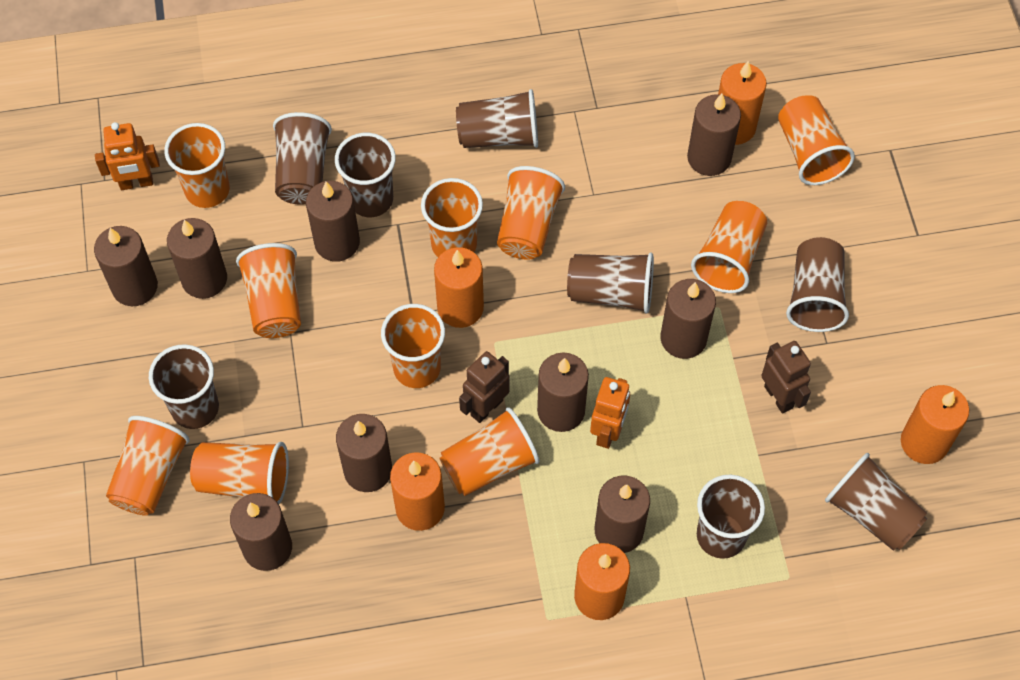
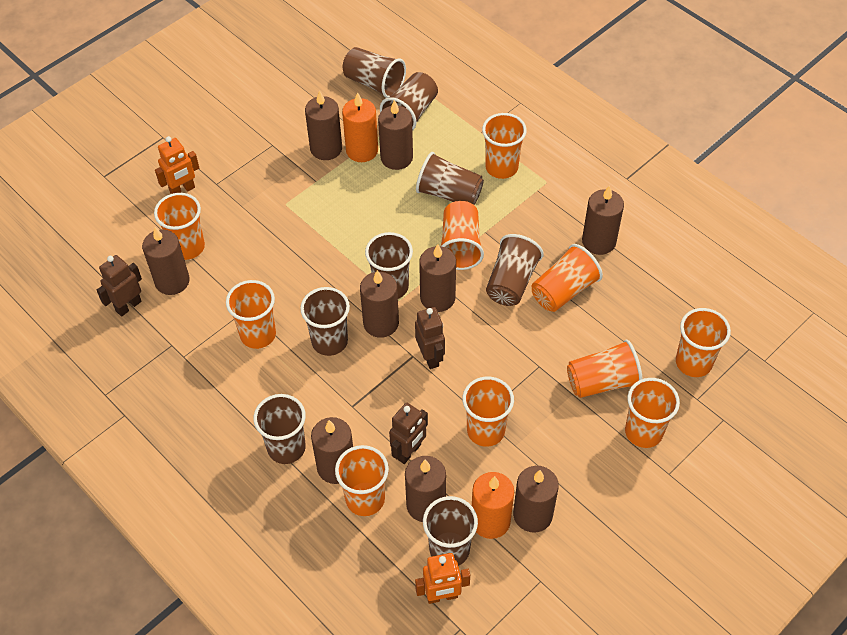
brown robot: 2 -> 3
orange candle: 5 -> 2

